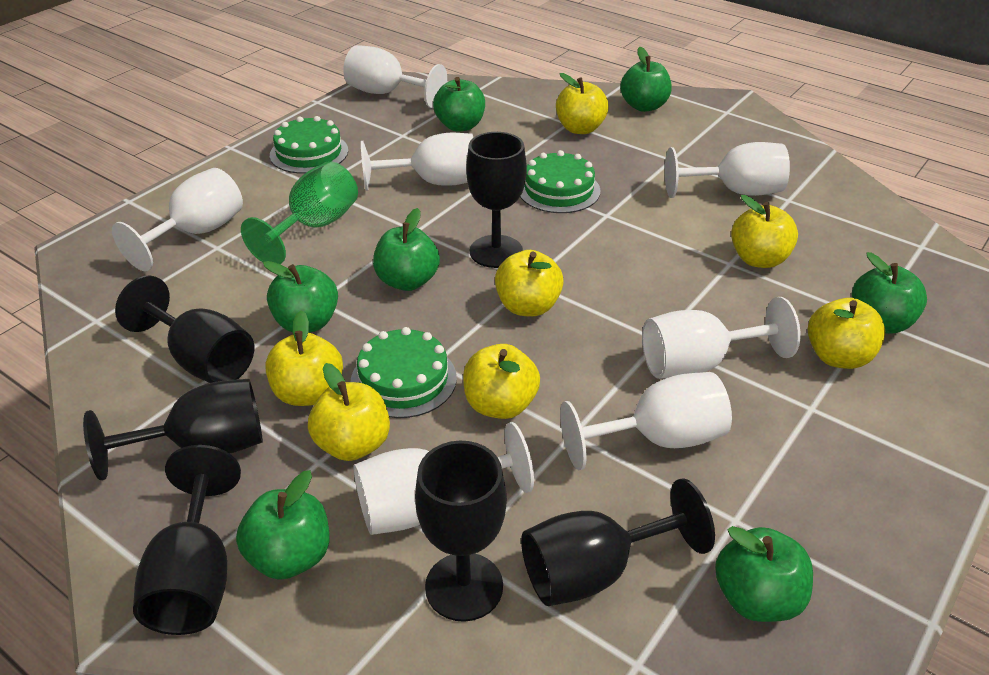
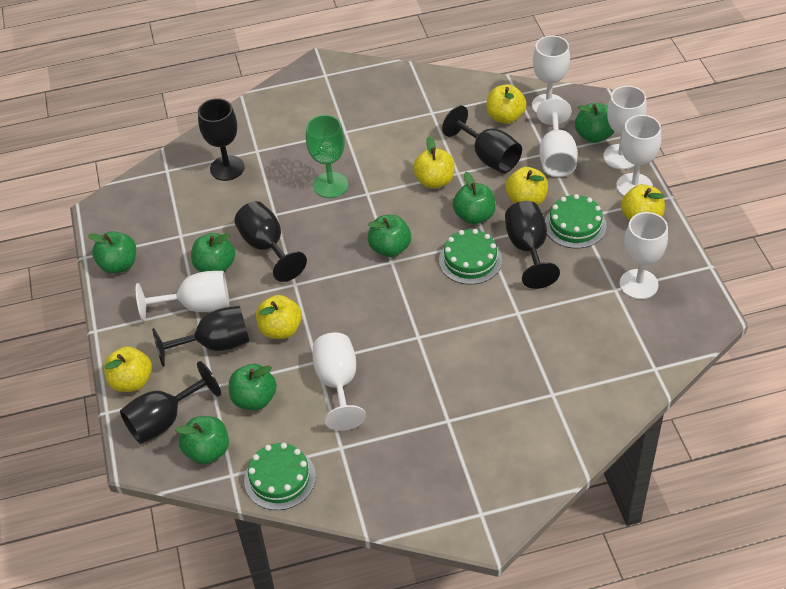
yellow apple: 7 -> 6

